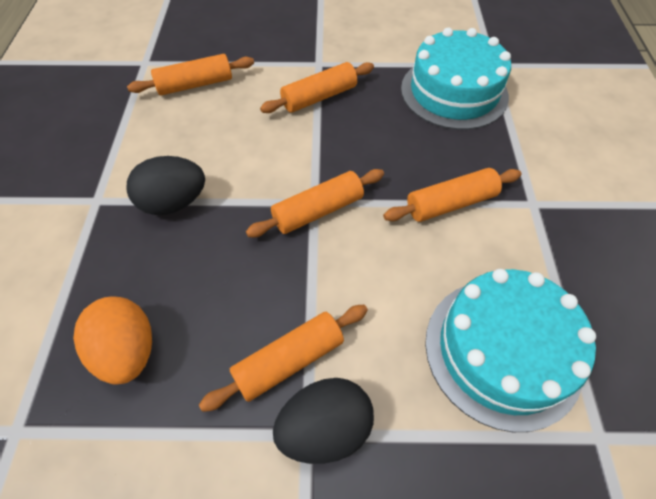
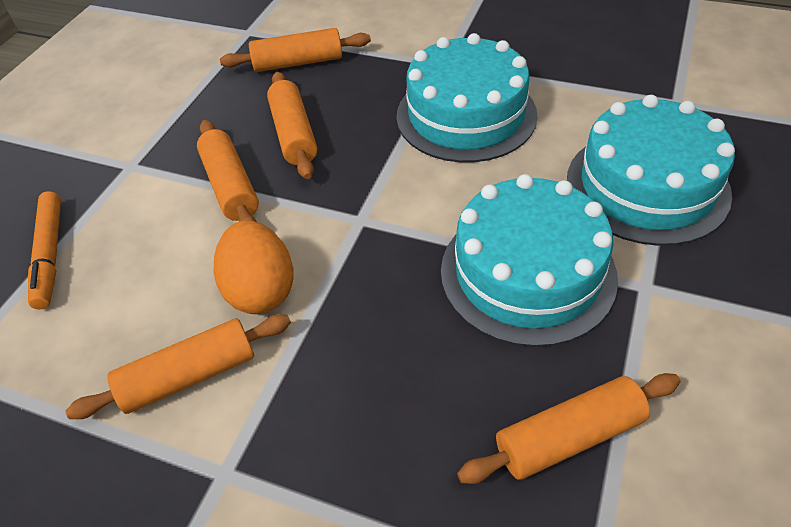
black egg: 2 -> 0
orange marker: 0 -> 1
turquoise cake: 2 -> 3

